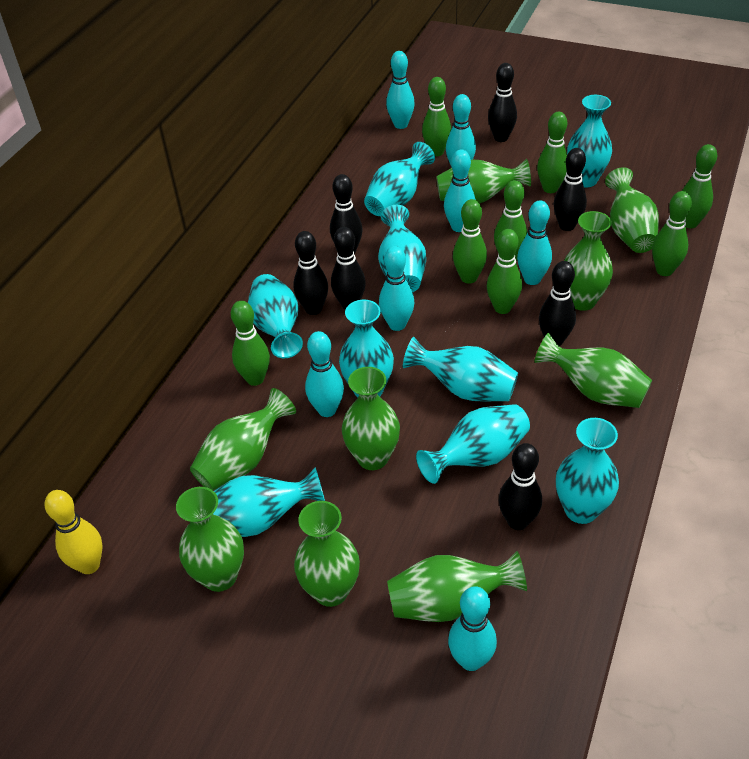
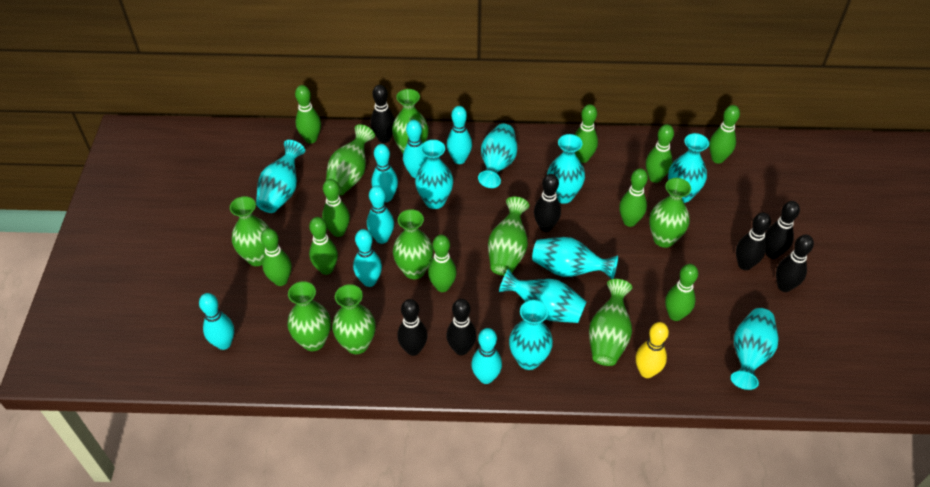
green bowling pin: 8 -> 10

